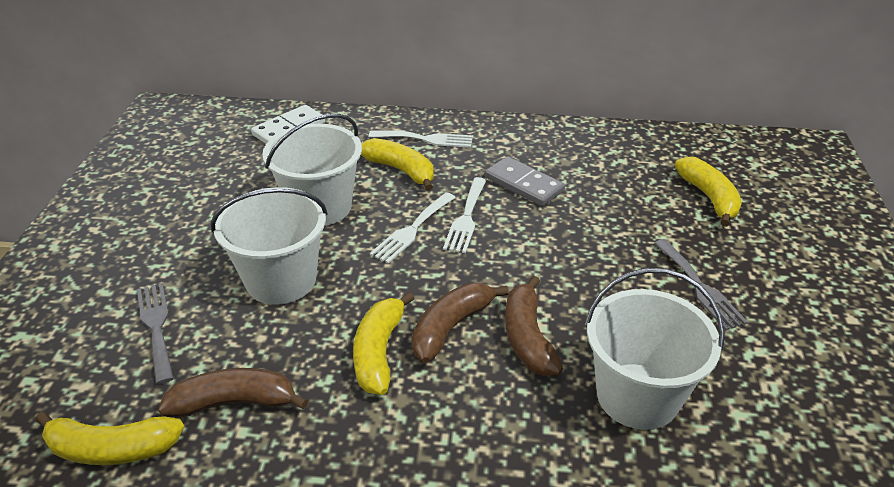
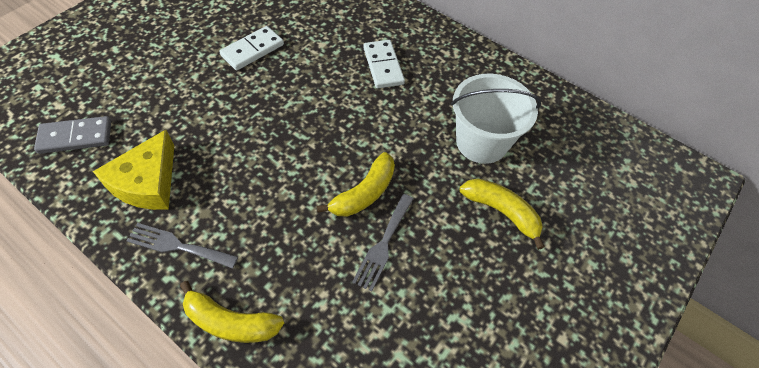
brown banana: 3 -> 0
white bucket: 3 -> 1
white domino: 1 -> 2
white fork: 3 -> 0
yellow banana: 4 -> 3
yellow cheese: 0 -> 1

